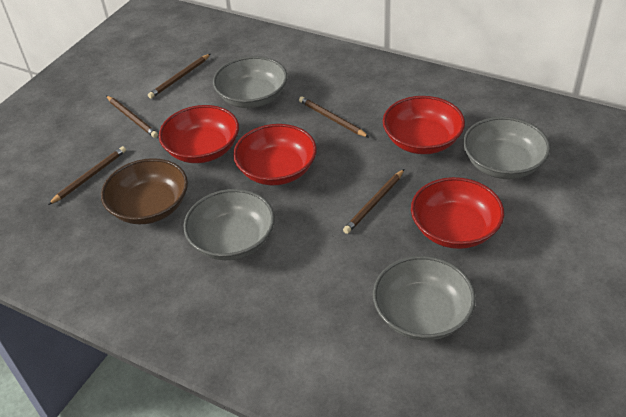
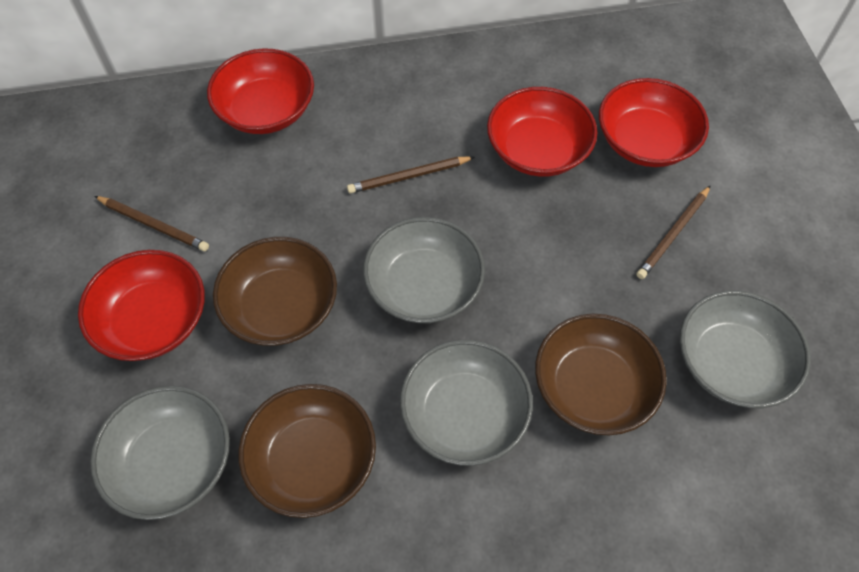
brown bowl: 1 -> 3
brown pencil: 5 -> 3

